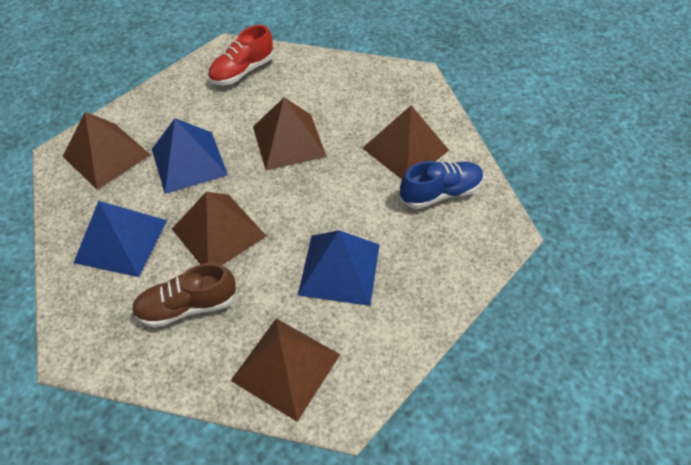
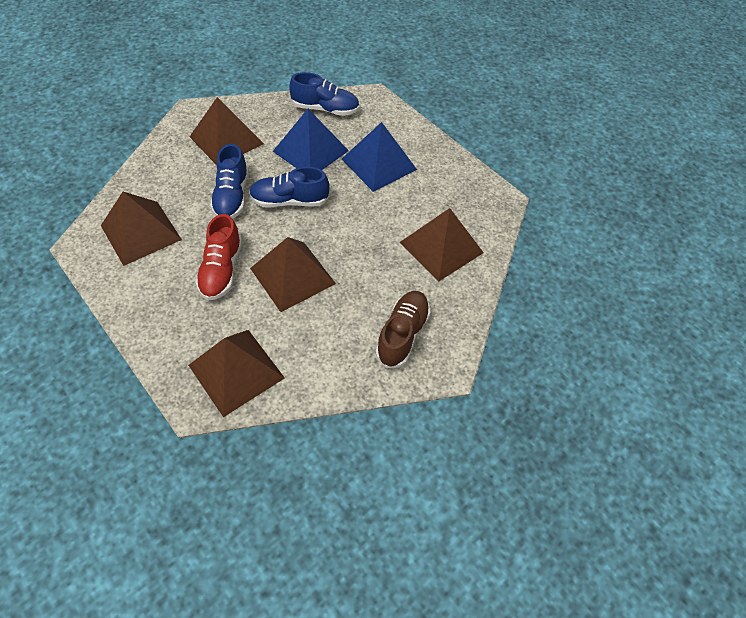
blue pyramid: 3 -> 2
blue shoe: 1 -> 3

